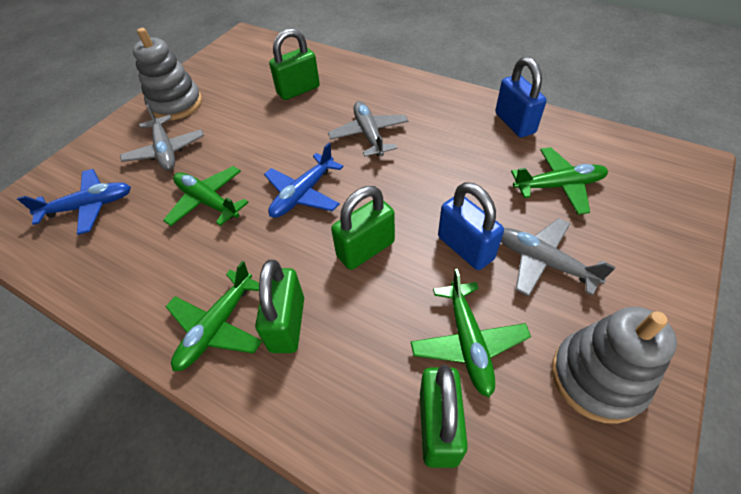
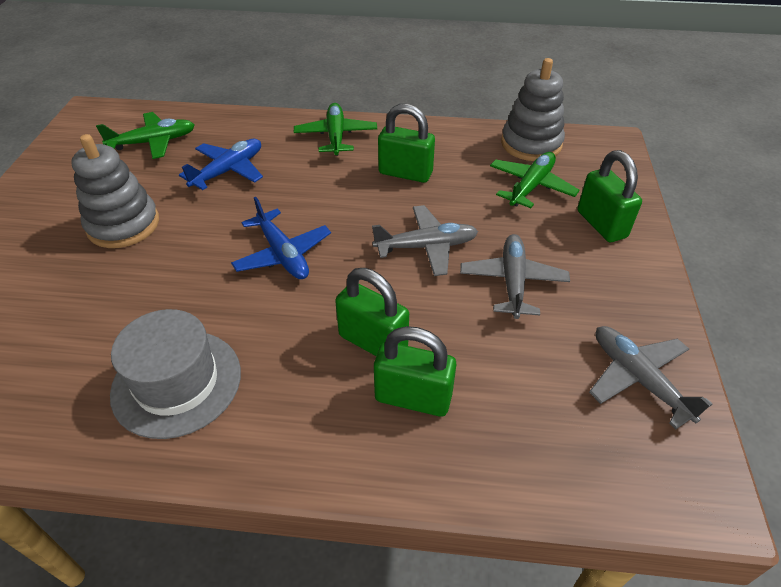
blue padlock: 2 -> 0
green plane: 4 -> 3
grey hat: 0 -> 1

